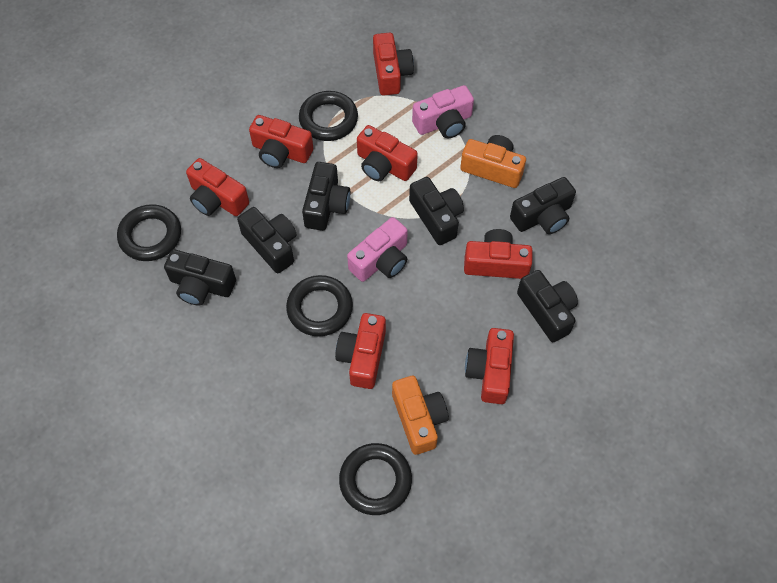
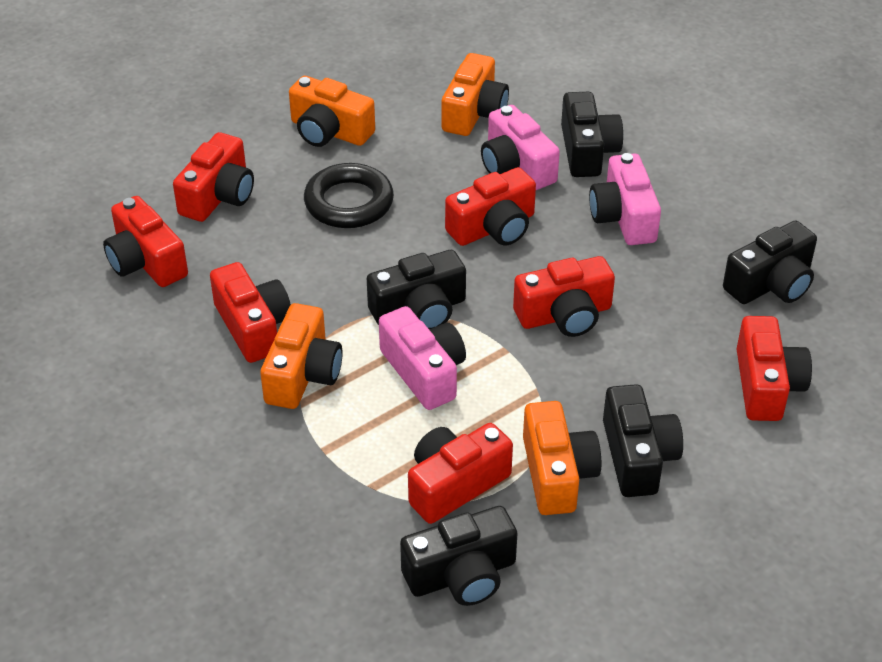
black camera: 6 -> 5
black ring: 4 -> 1
orange camera: 2 -> 4
pink camera: 2 -> 3

